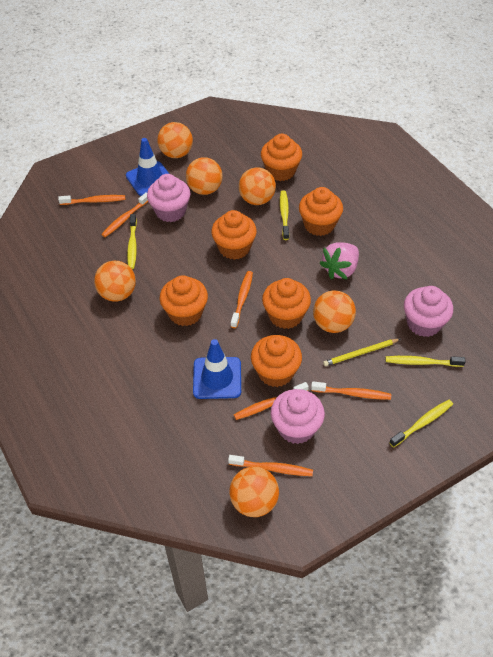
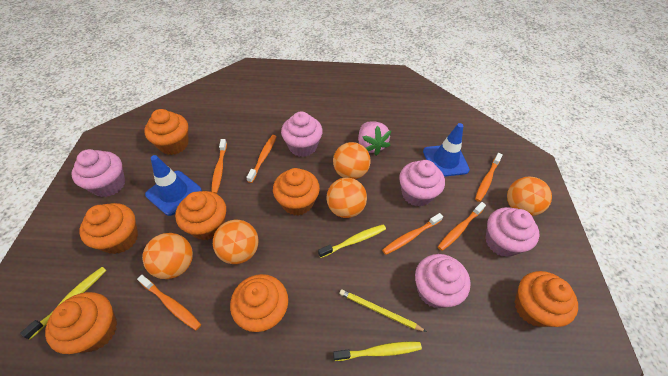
orange ball: 6 -> 5
orange cupcake: 6 -> 7
pink cupcake: 3 -> 5
yellow toothbrush: 4 -> 3

